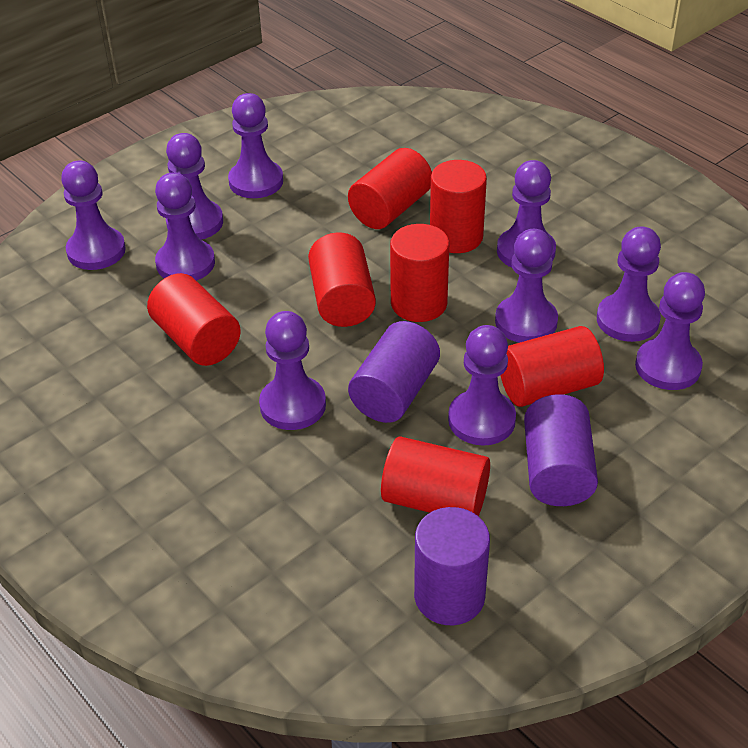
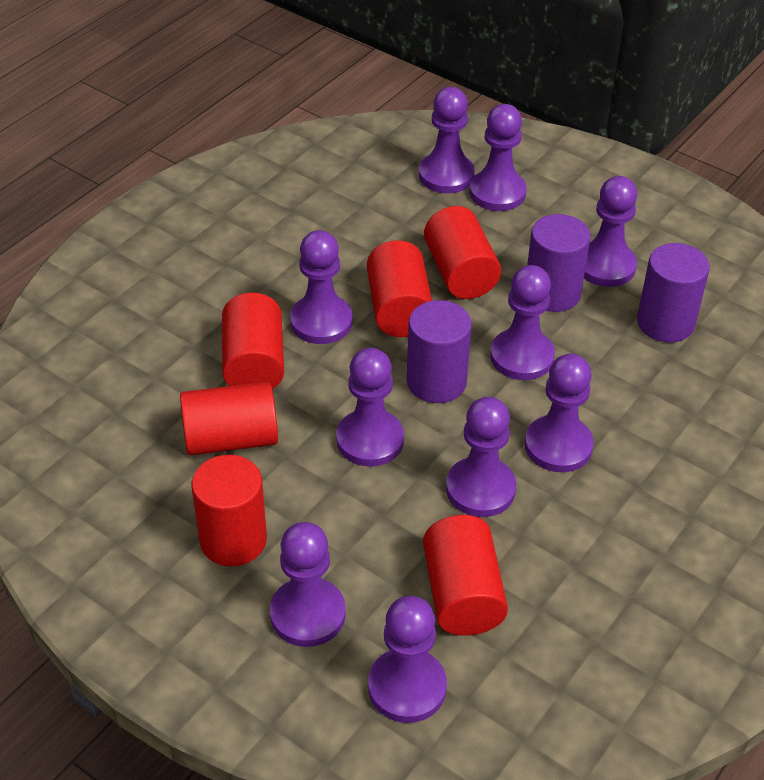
red cylinder: 7 -> 6

